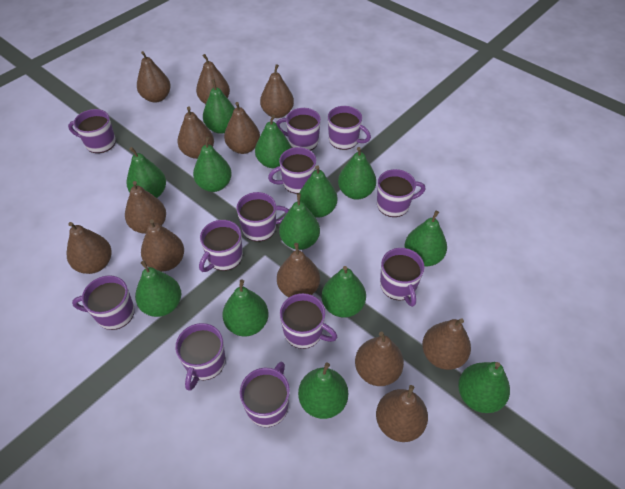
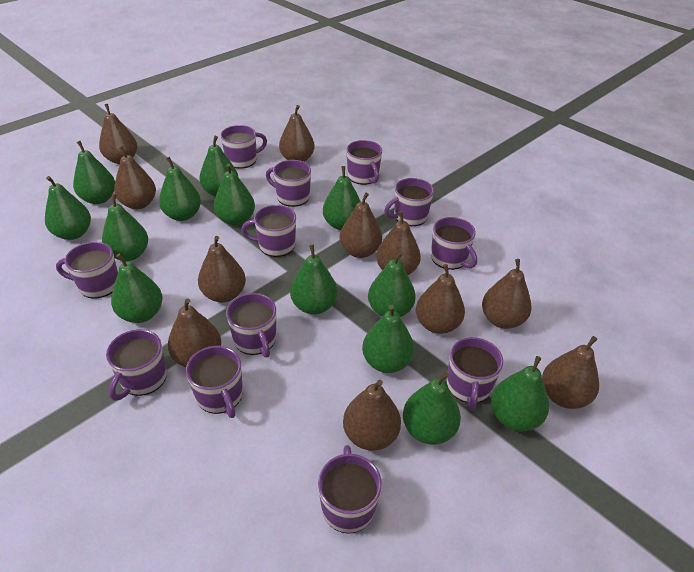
brown pear: 12 -> 11

